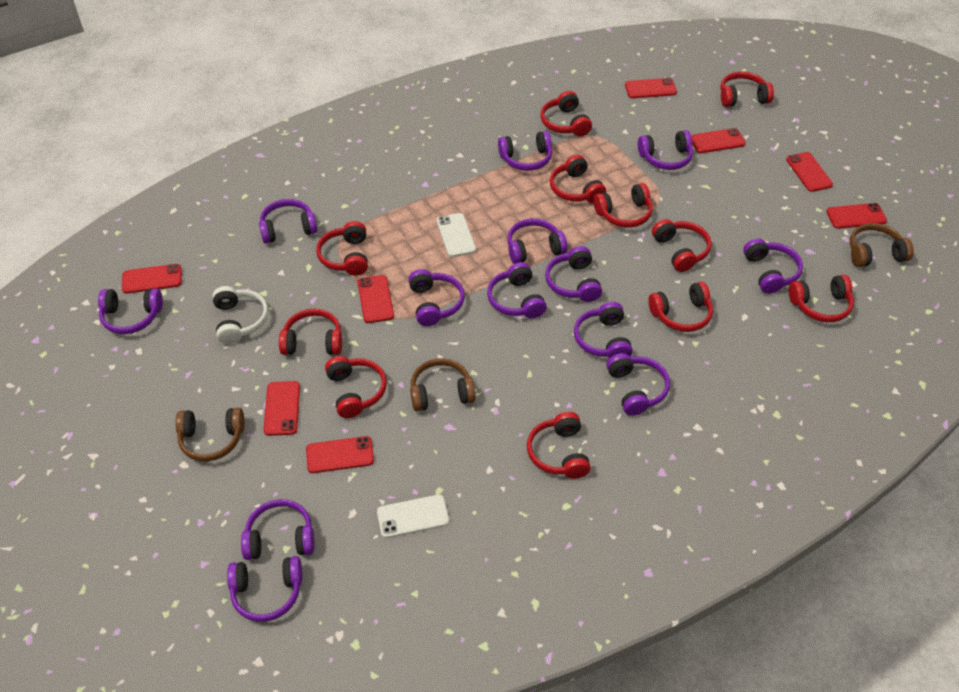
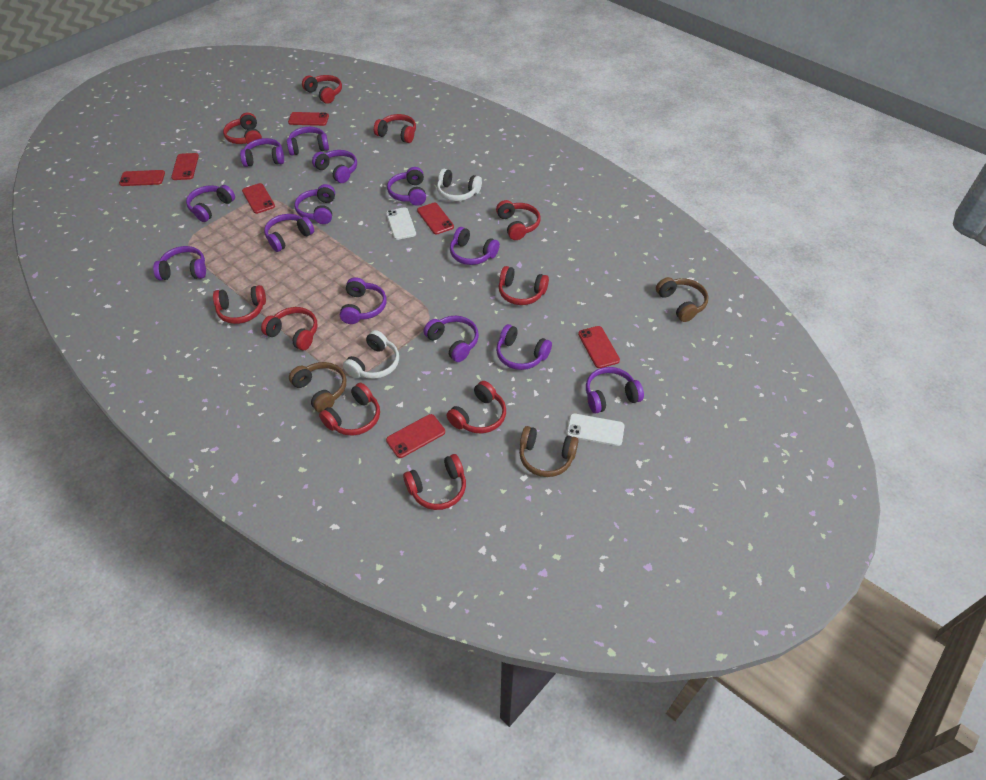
red headphones: 11 -> 10
red phone: 8 -> 7
white headphones: 1 -> 2

